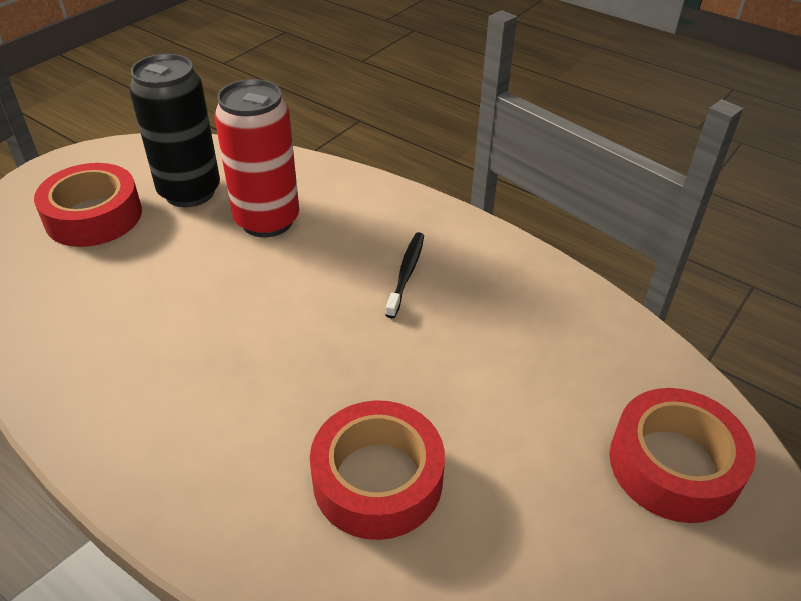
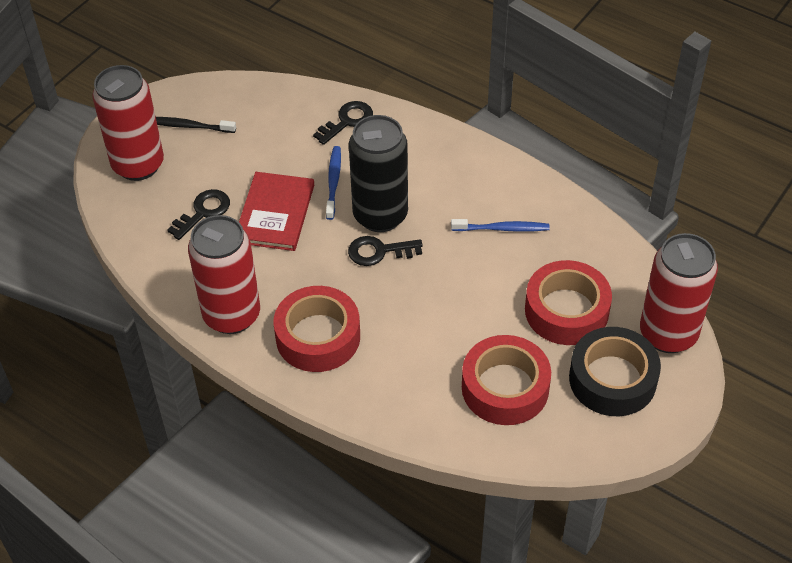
black key: 0 -> 3
black tape: 0 -> 1
blue toothbrush: 0 -> 2
red book: 0 -> 1
red can: 1 -> 3

